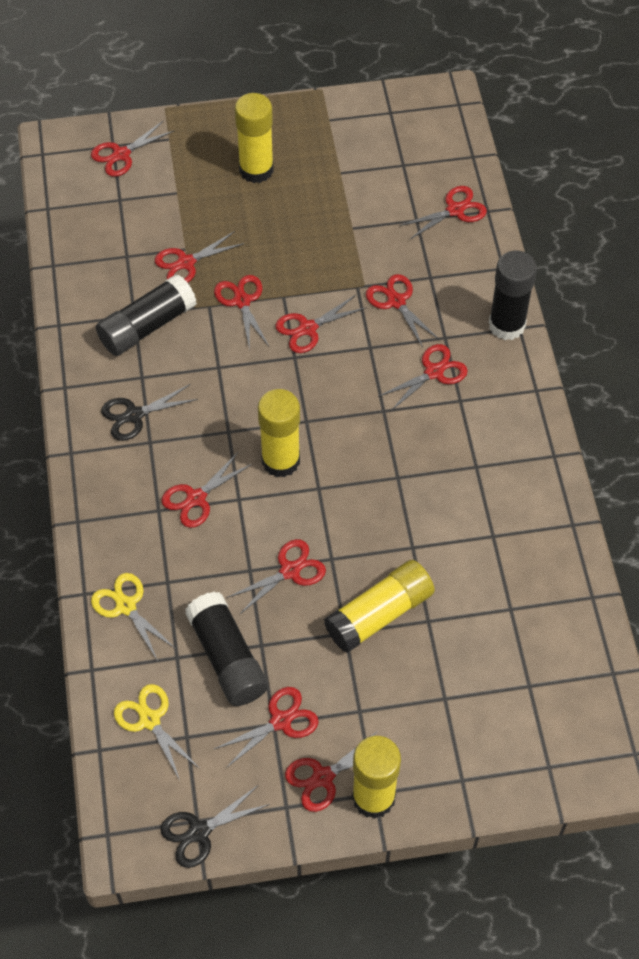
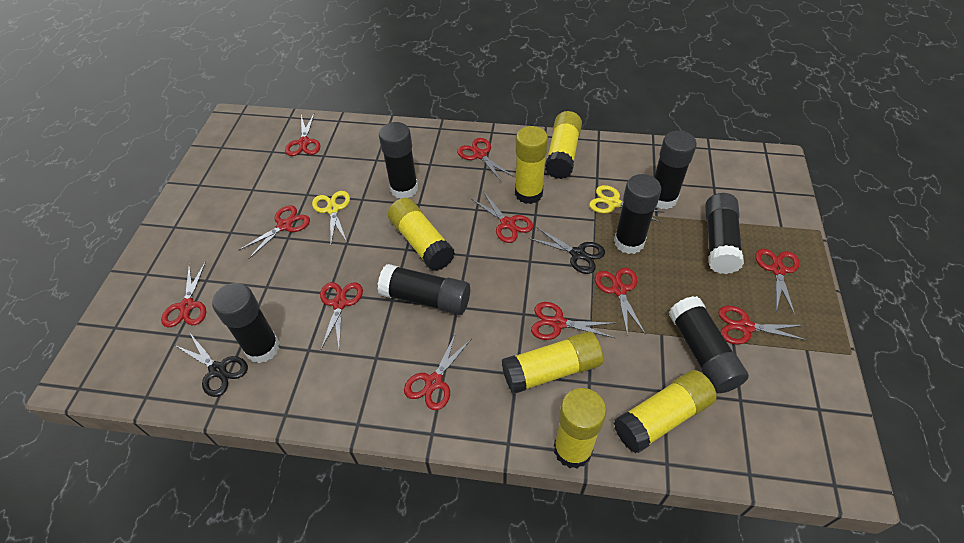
black glue stick: 3 -> 7
yellow glue stick: 4 -> 6

